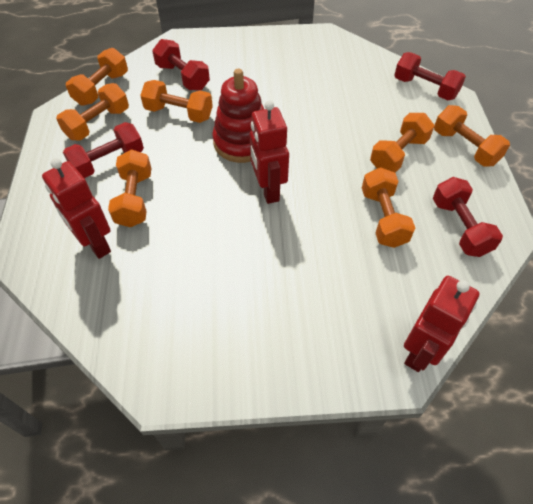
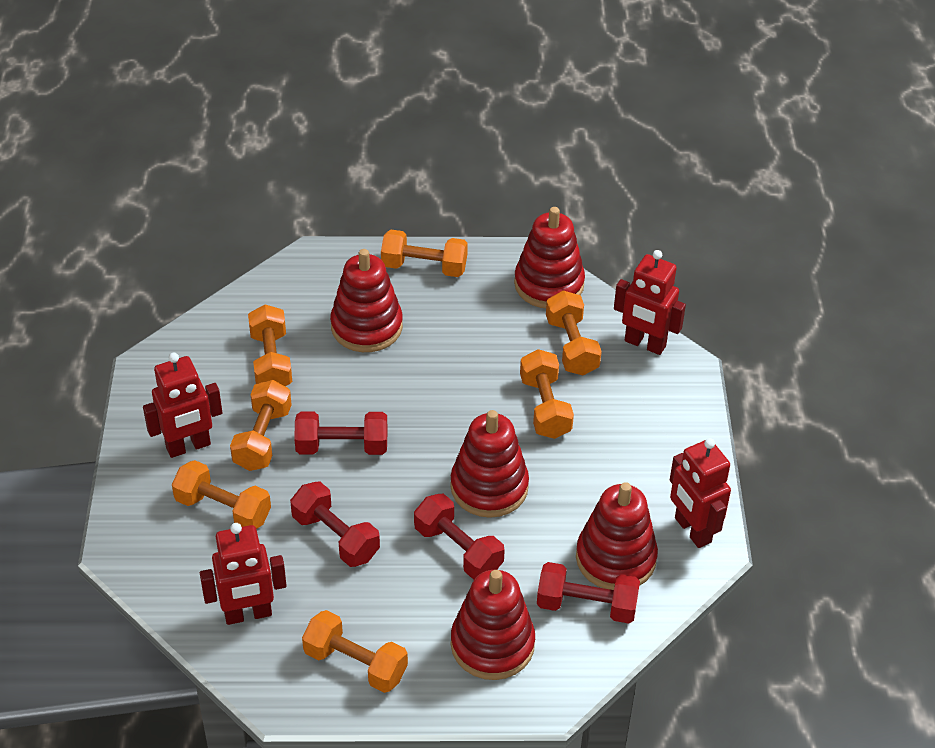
red robot: 3 -> 4
red stacking toy: 1 -> 5

